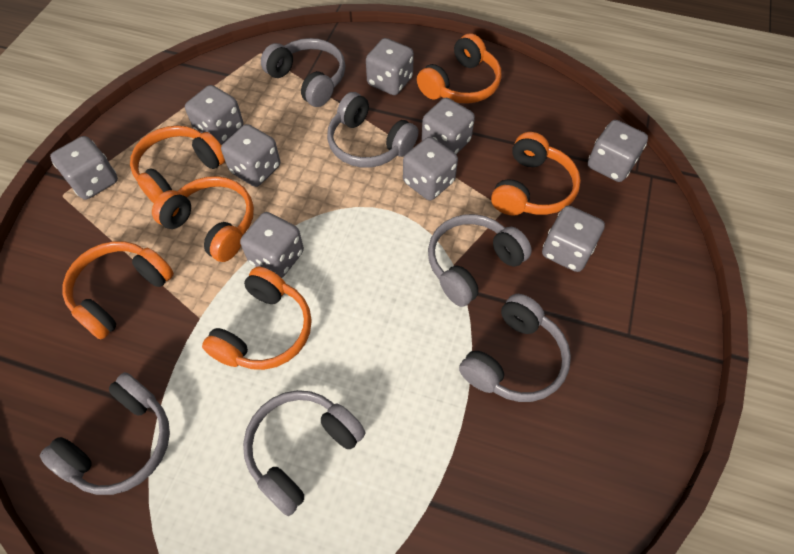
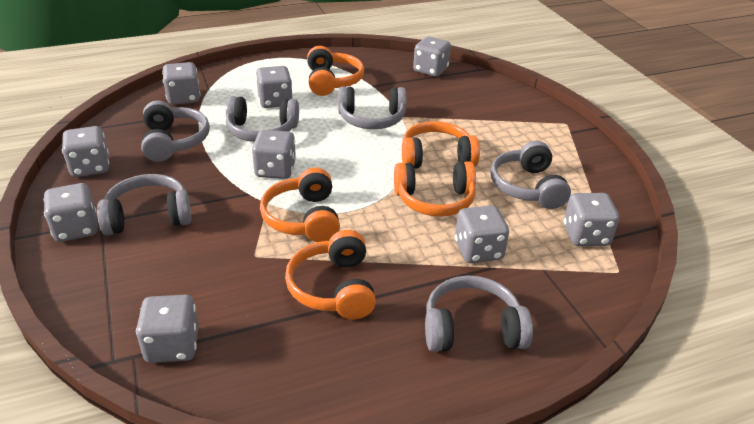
orange headphones: 6 -> 5

